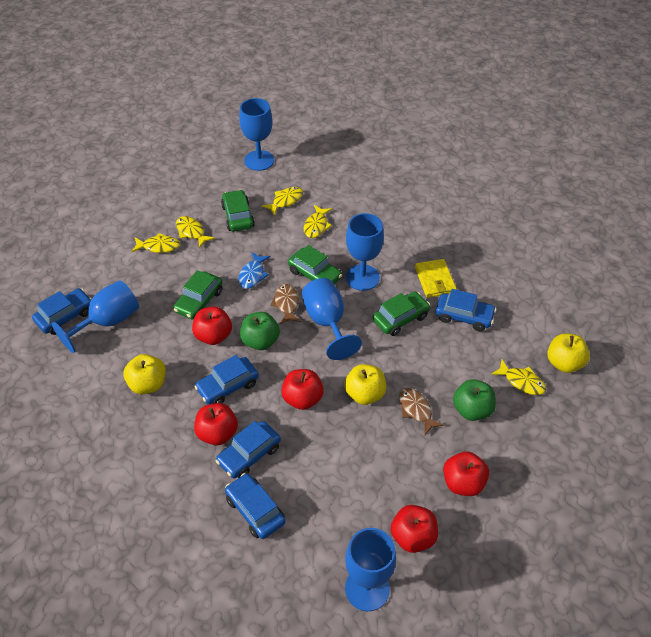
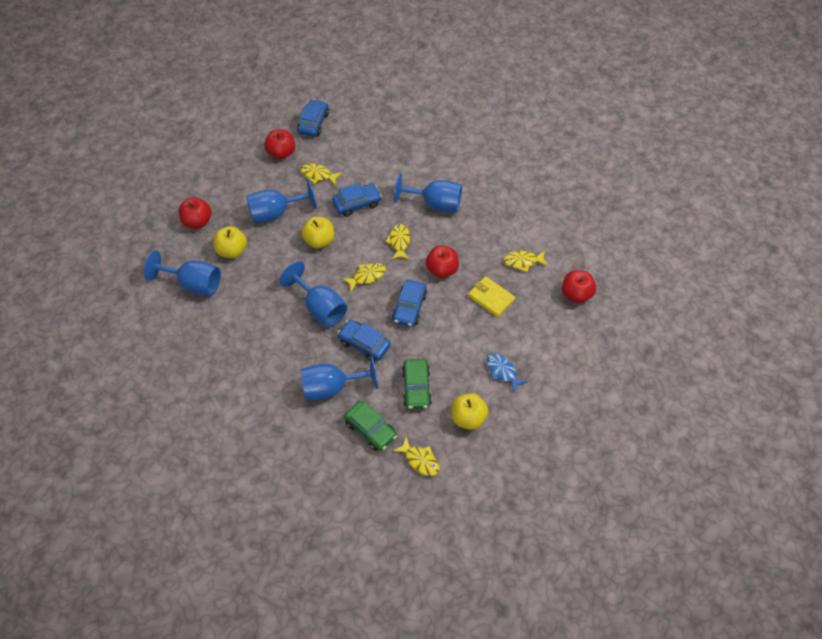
blue car: 5 -> 4
brown fish: 2 -> 0
green apple: 2 -> 0
green car: 4 -> 2
red apple: 5 -> 4

